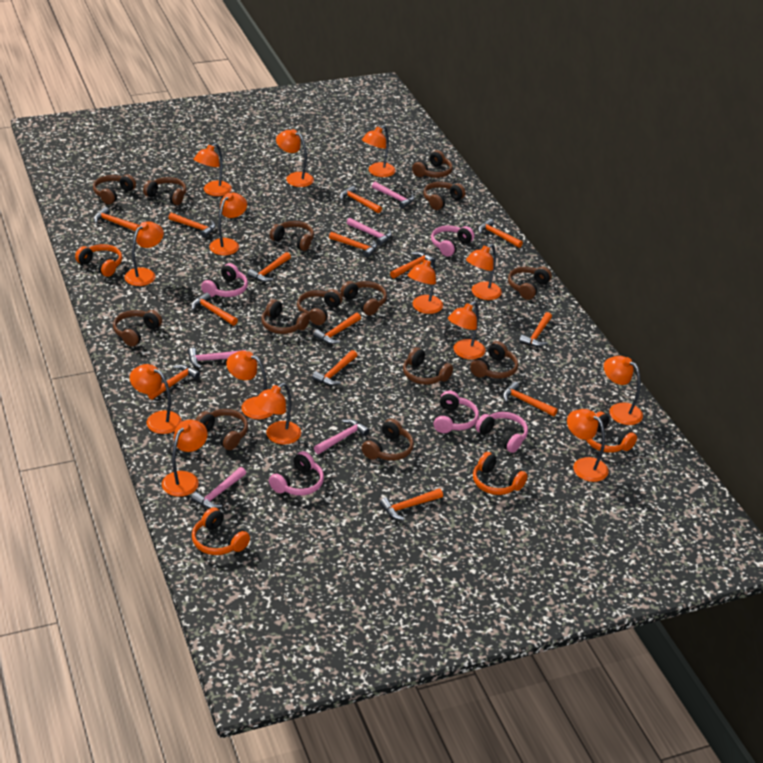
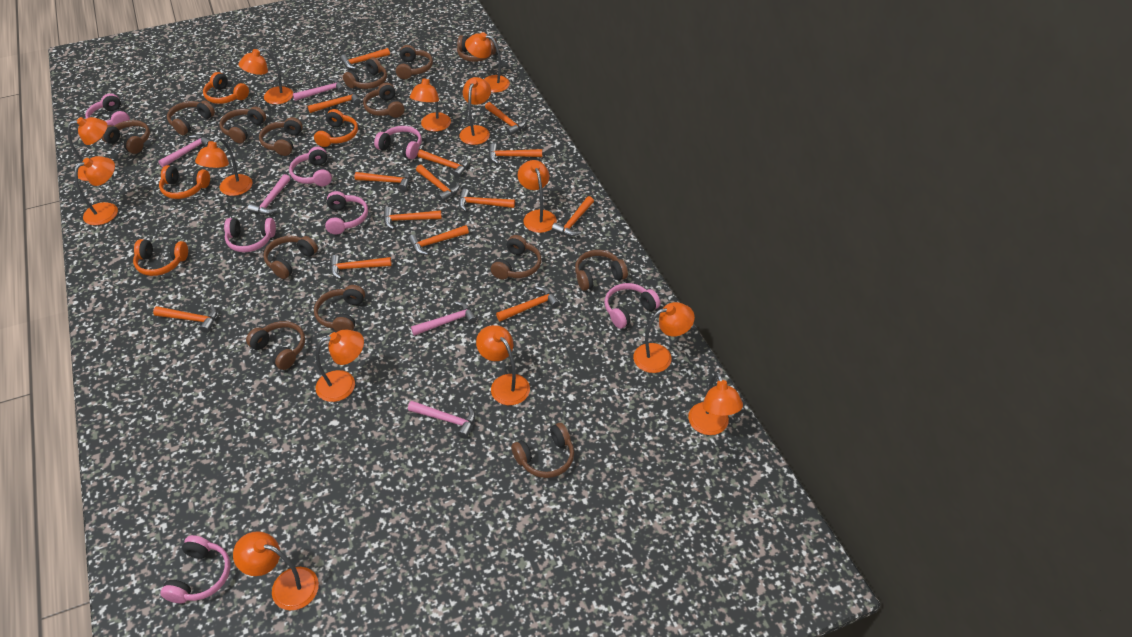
orange lamp: 14 -> 13
pink headphones: 5 -> 7

